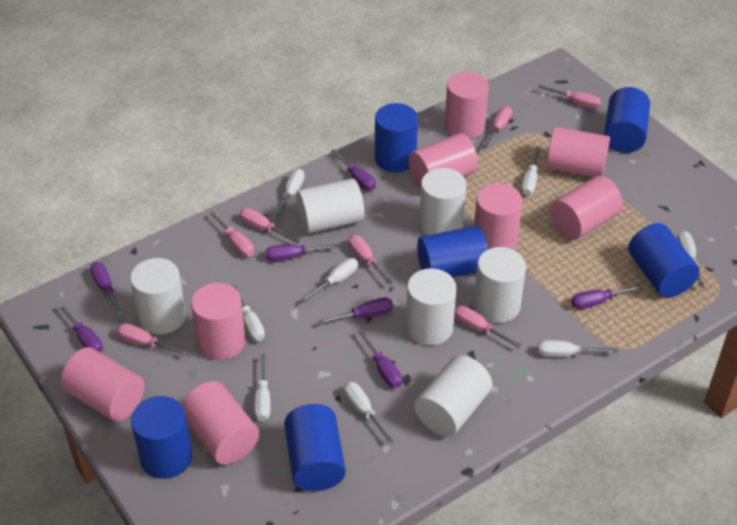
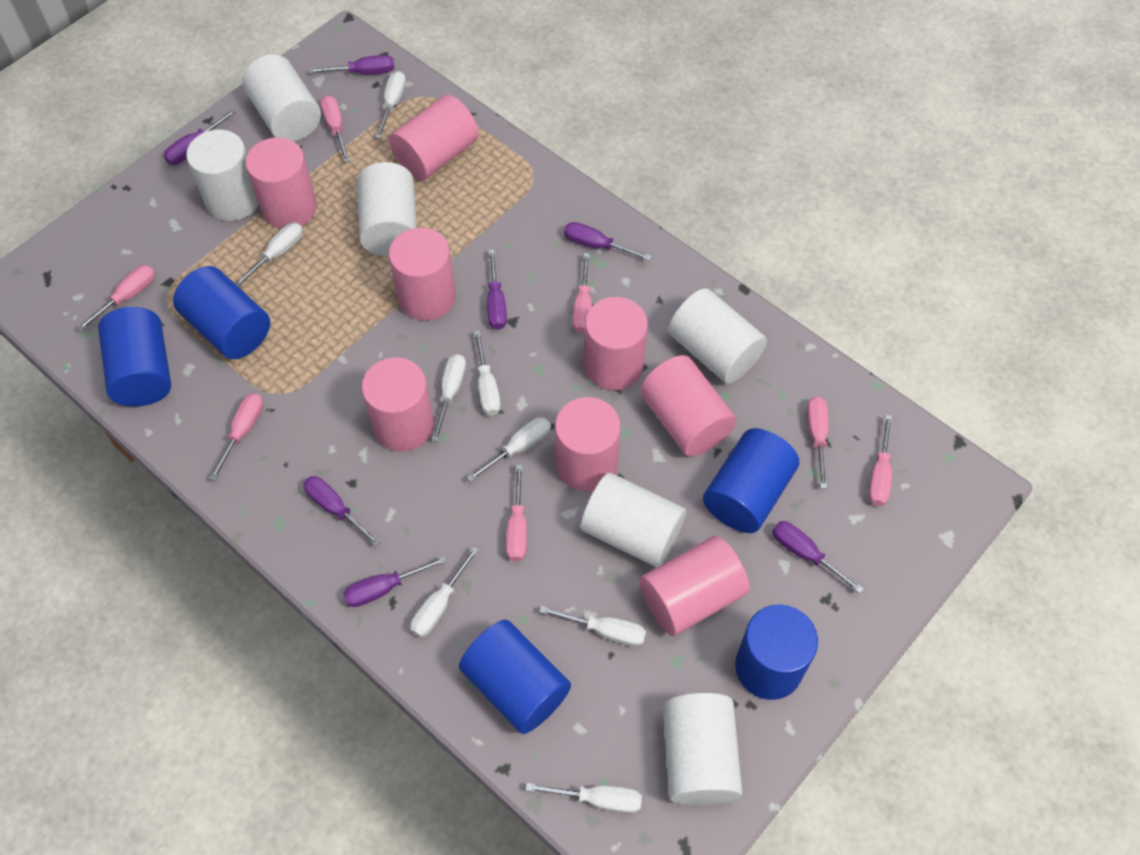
blue cylinder: 6 -> 5

